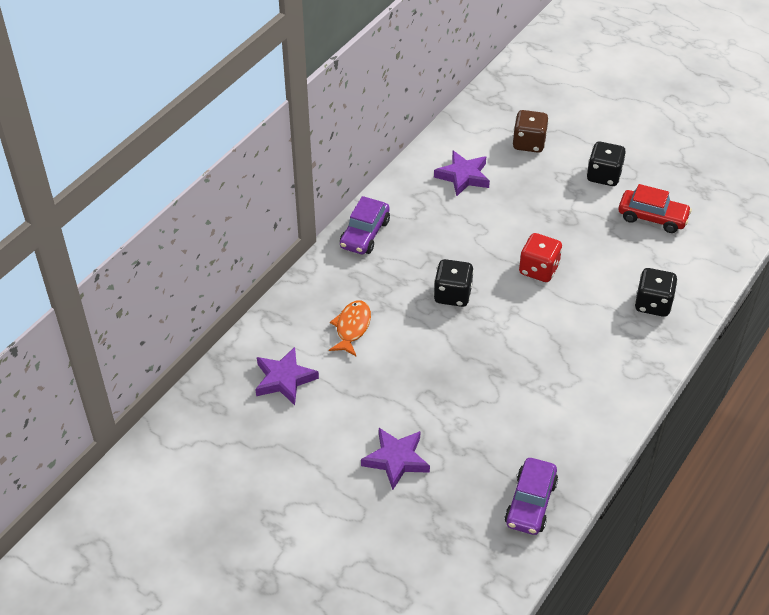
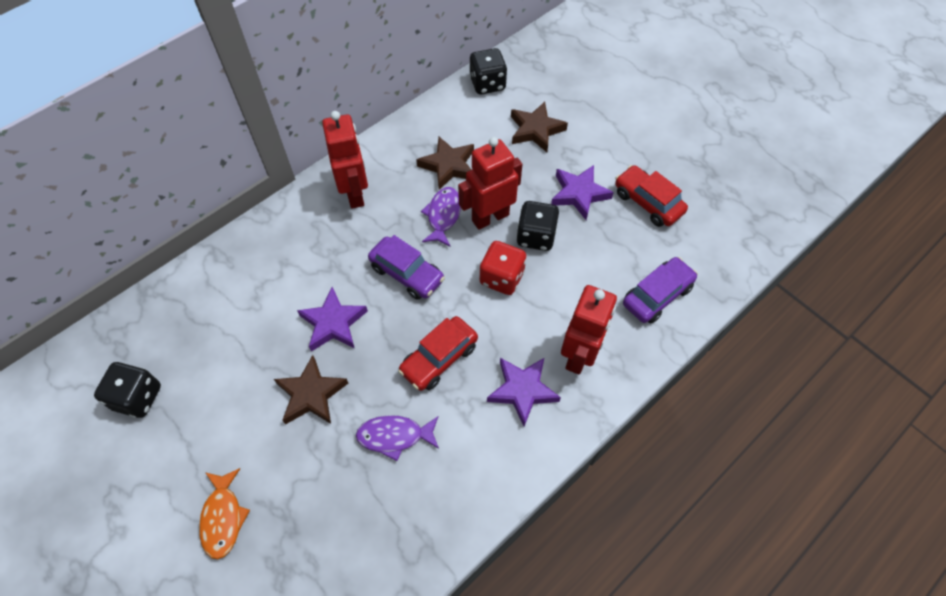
brown dice: 1 -> 0
brown star: 0 -> 3
purple fish: 0 -> 2
red car: 1 -> 2
red robot: 0 -> 3

